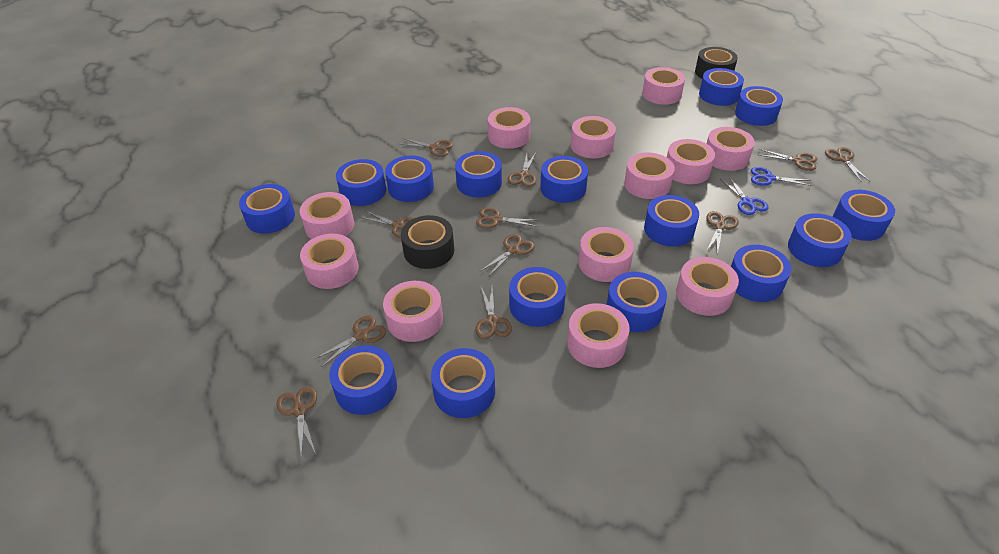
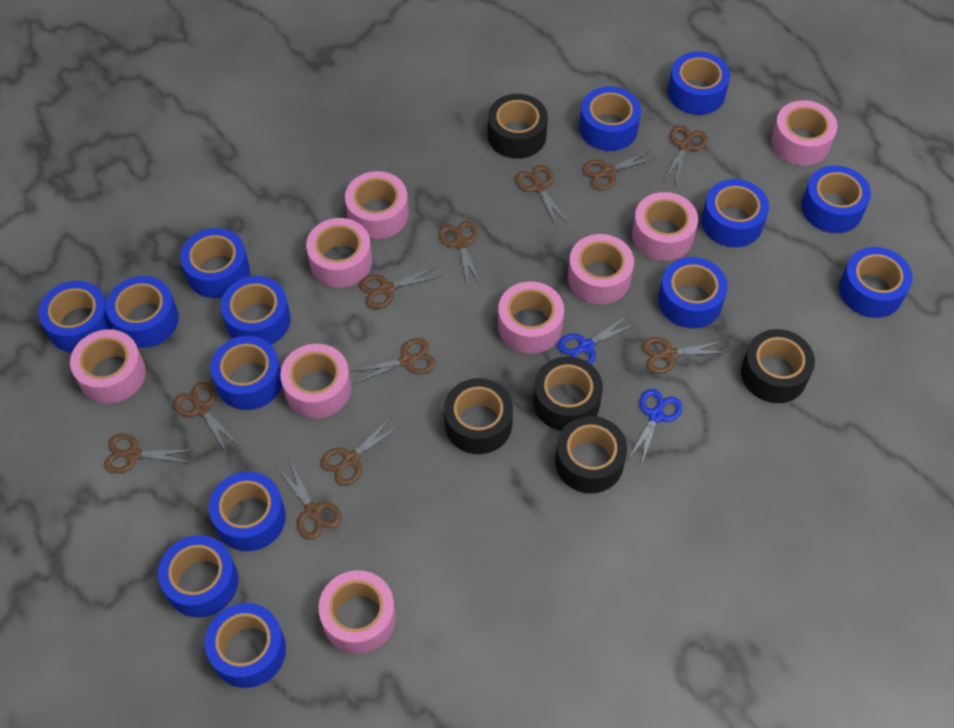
black tape: 2 -> 5
blue tape: 15 -> 14
pink tape: 12 -> 9

